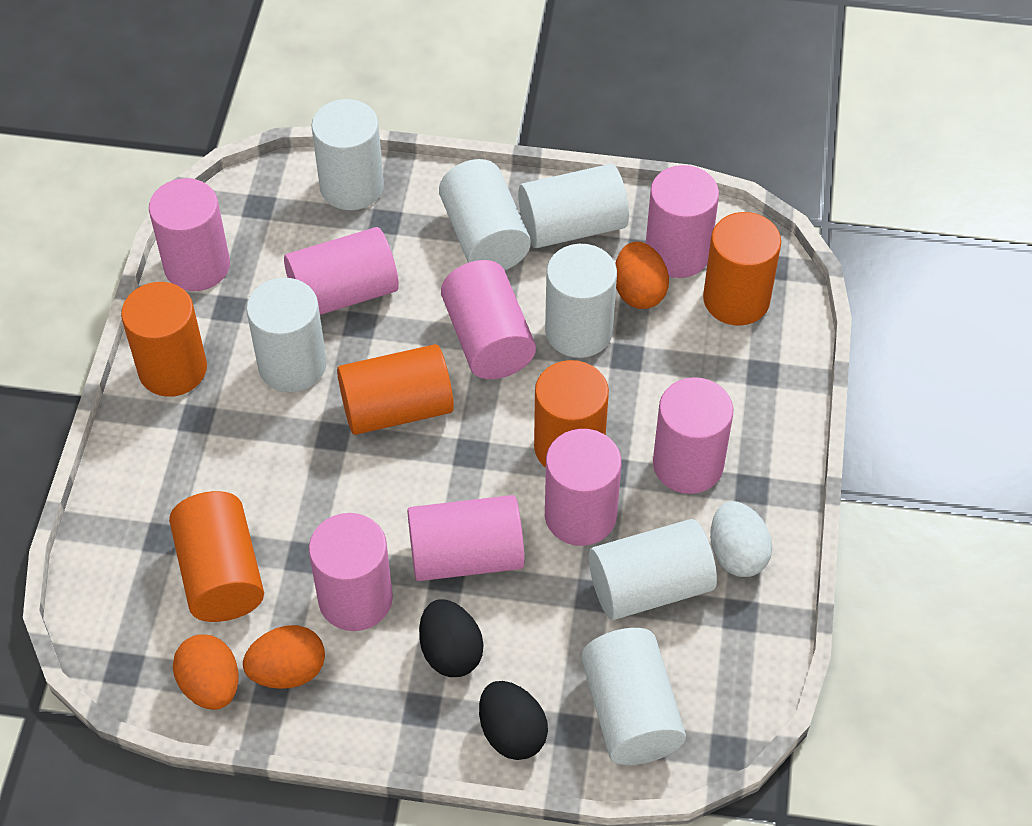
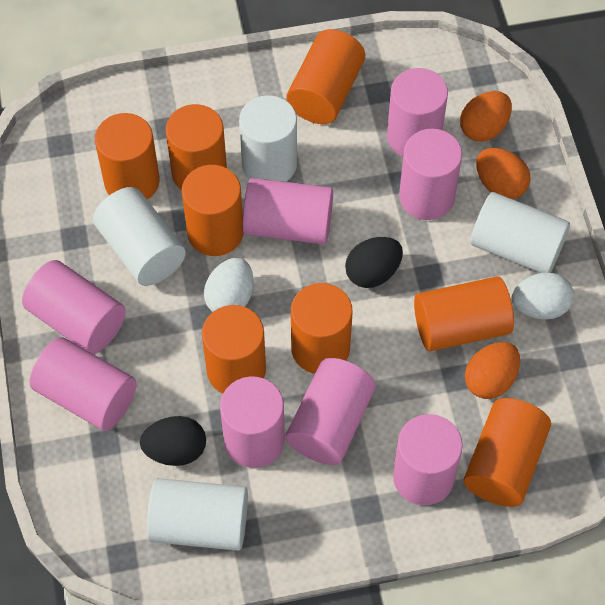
orange cylinder: 5 -> 8
white cylinder: 7 -> 4
white egg: 1 -> 2

